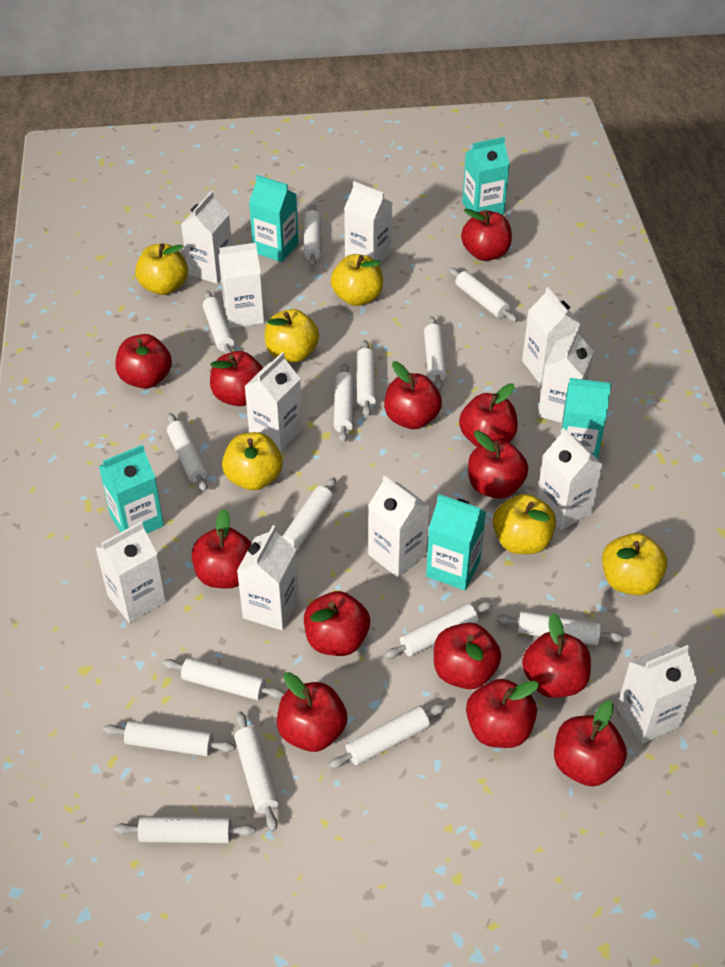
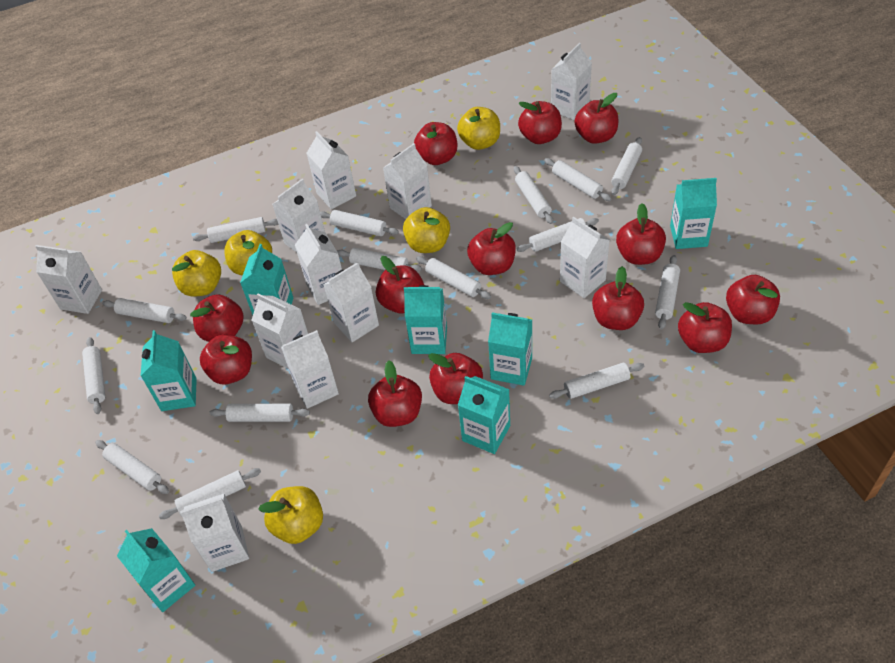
turquoise carton: 5 -> 7
yellow apple: 6 -> 5

